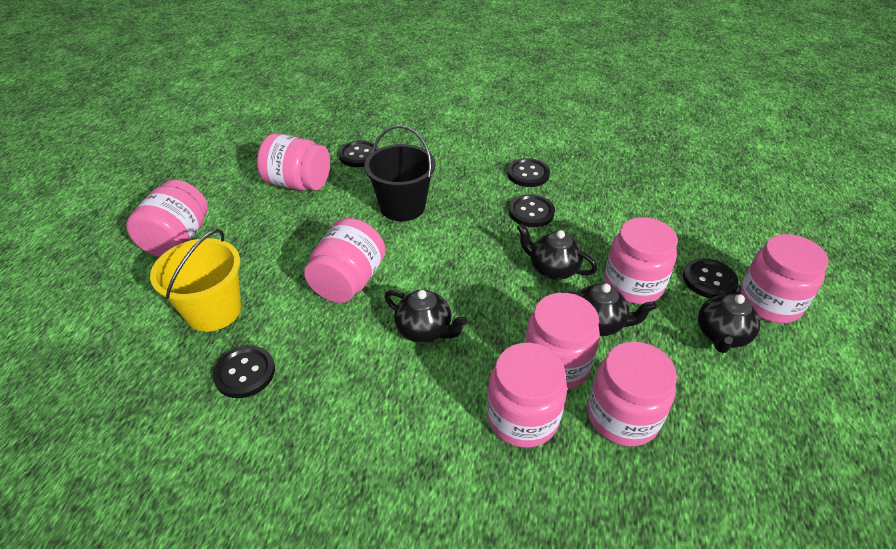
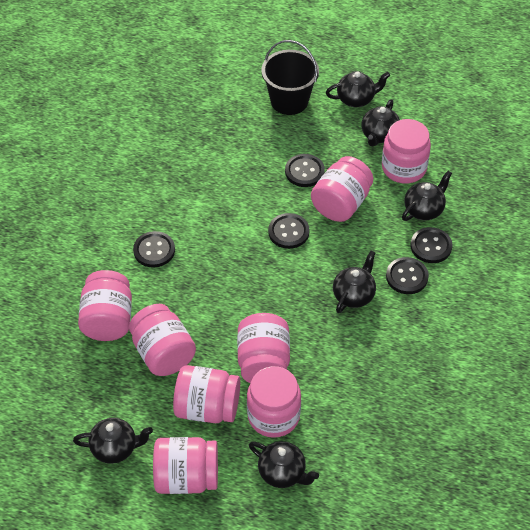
black teapot: 4 -> 6
yellow bucket: 1 -> 0

